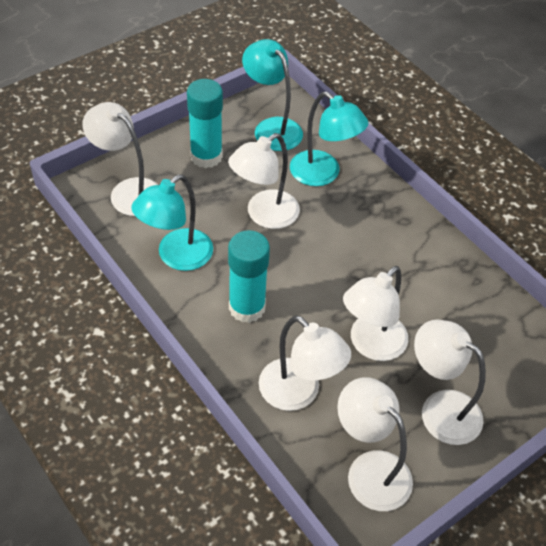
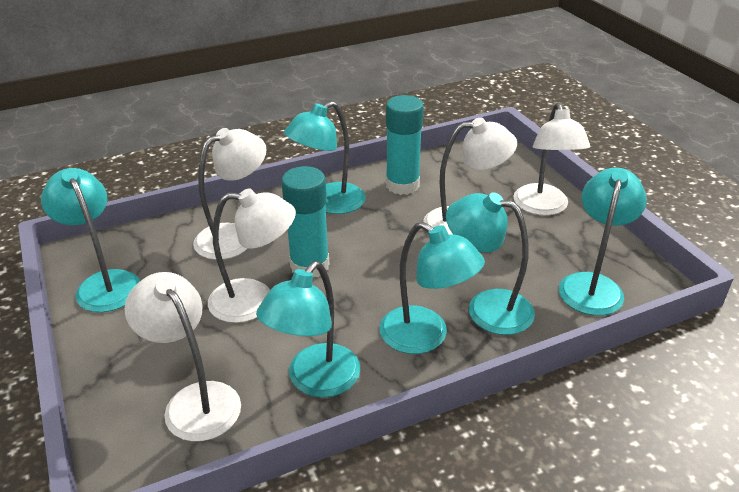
turquoise lamp: 3 -> 6
white lamp: 6 -> 5

